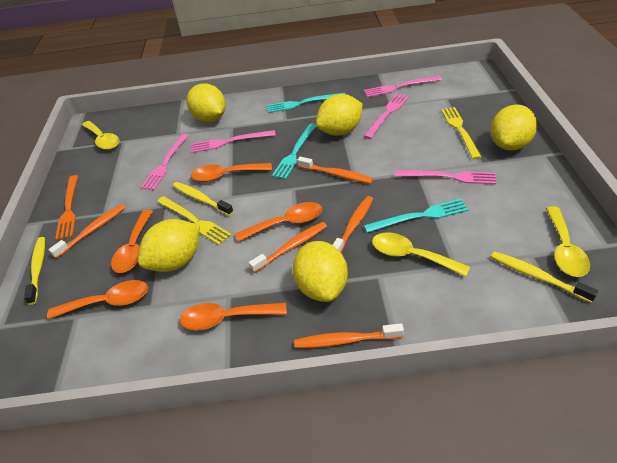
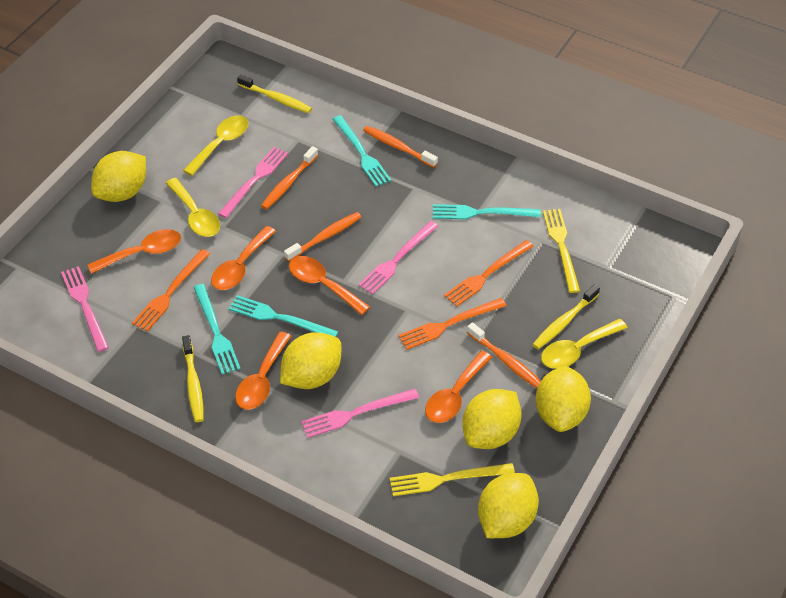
orange fork: 1 -> 3
orange toothbrush: 5 -> 4
pink fork: 5 -> 4
turquoise fork: 3 -> 4

